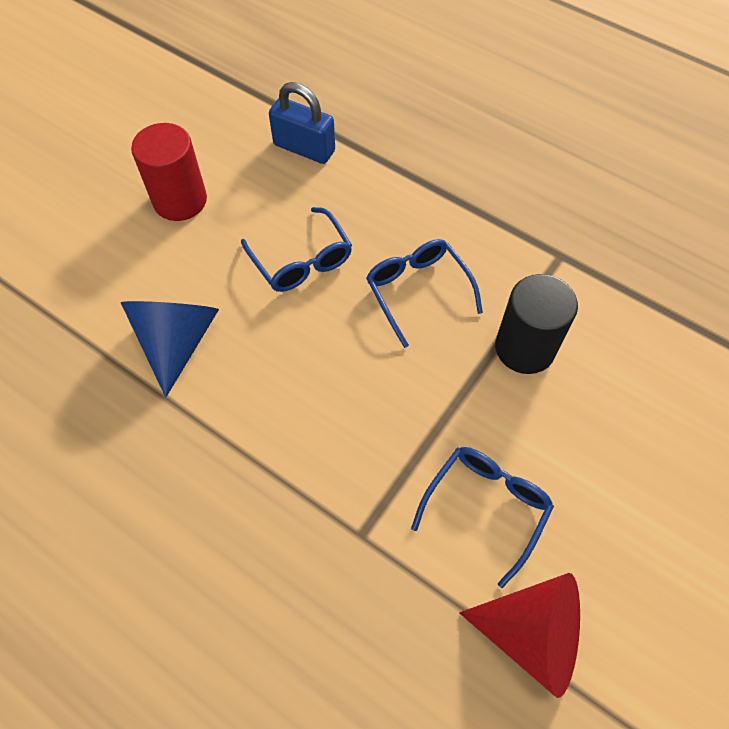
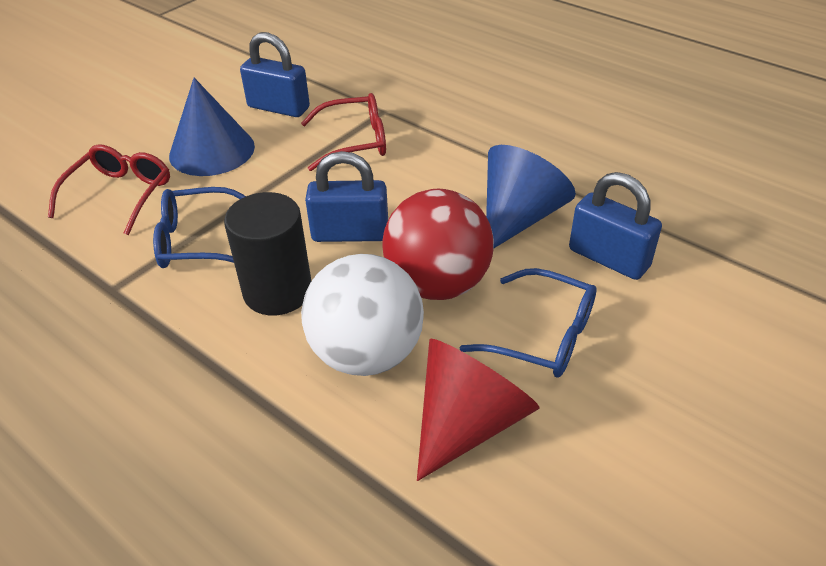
blue cone: 1 -> 2
blue glasses: 3 -> 2
blue padlock: 1 -> 3
red ball: 0 -> 1
red cylinder: 1 -> 0
red glasses: 0 -> 2
white ball: 0 -> 1

